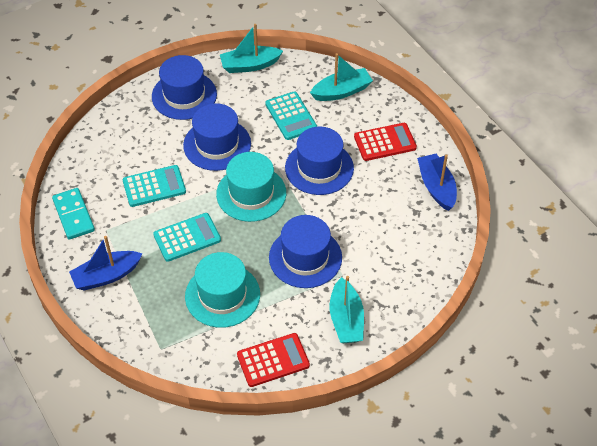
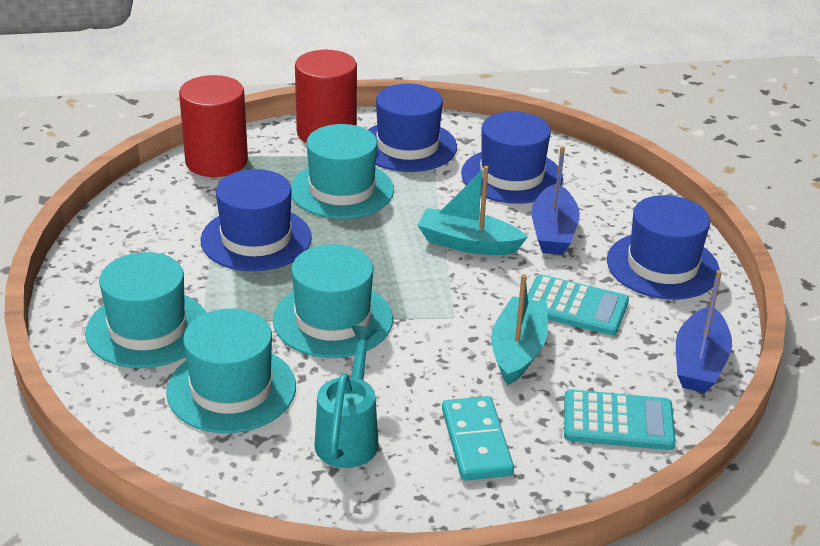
red calculator: 2 -> 0
red cylinder: 0 -> 2
turquoise boat: 3 -> 2
turquoise calculator: 3 -> 2
turquoise hat: 2 -> 4
turquoise watering can: 0 -> 1

